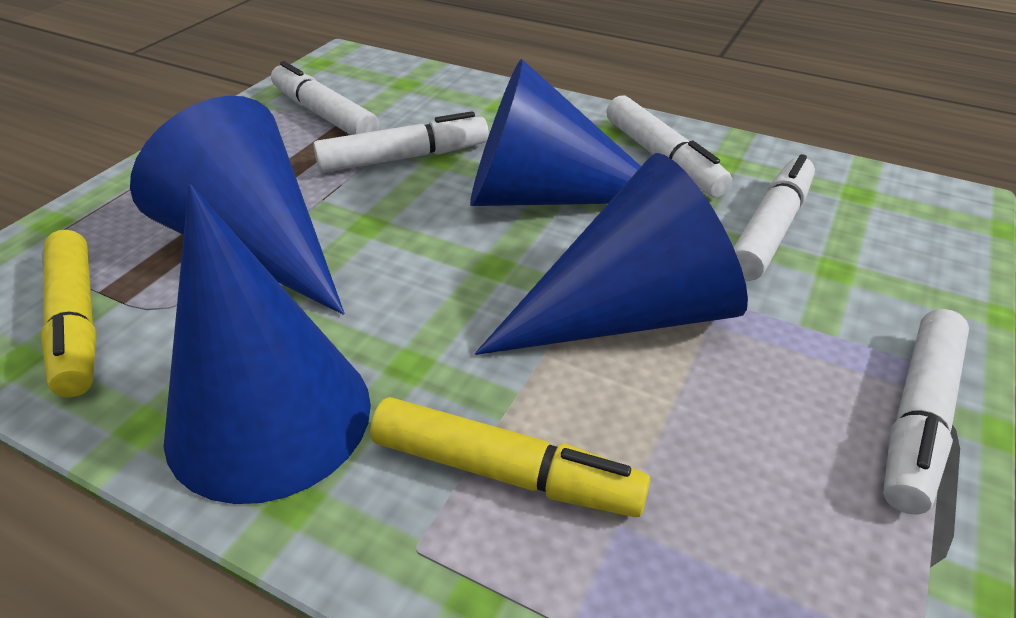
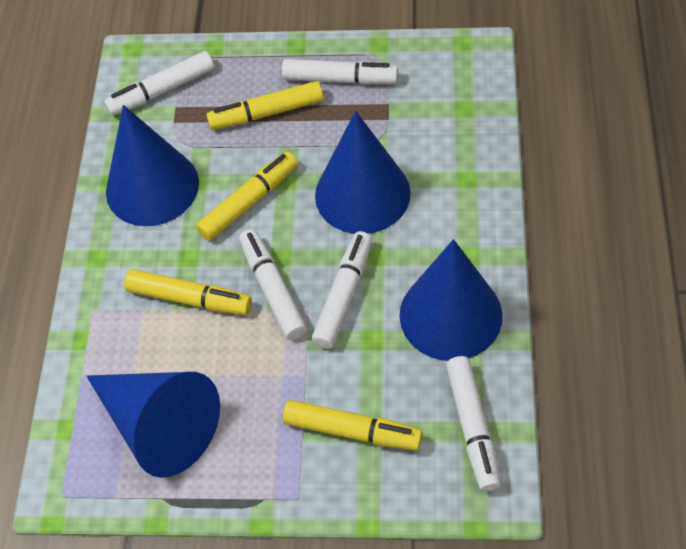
yellow marker: 2 -> 4

